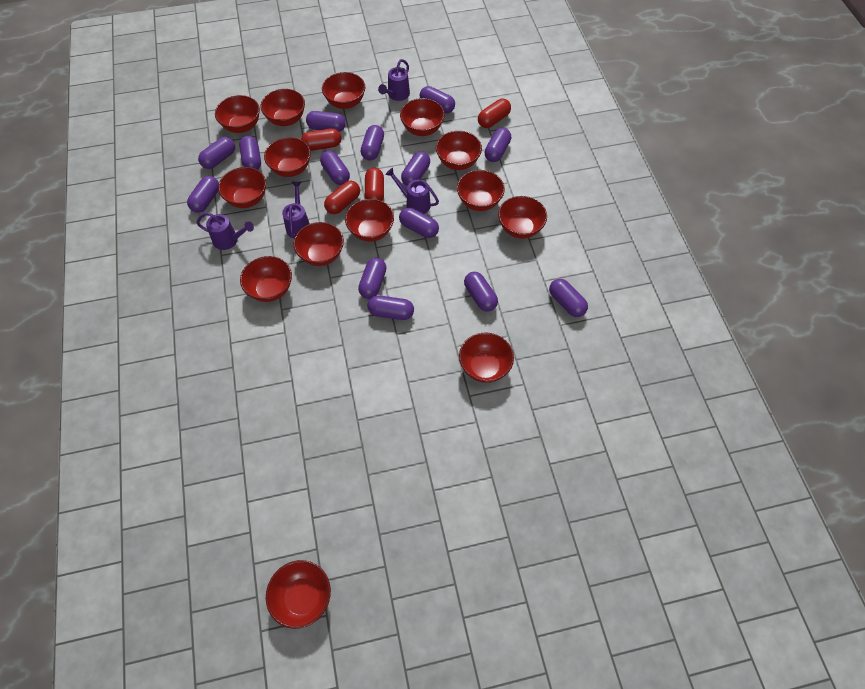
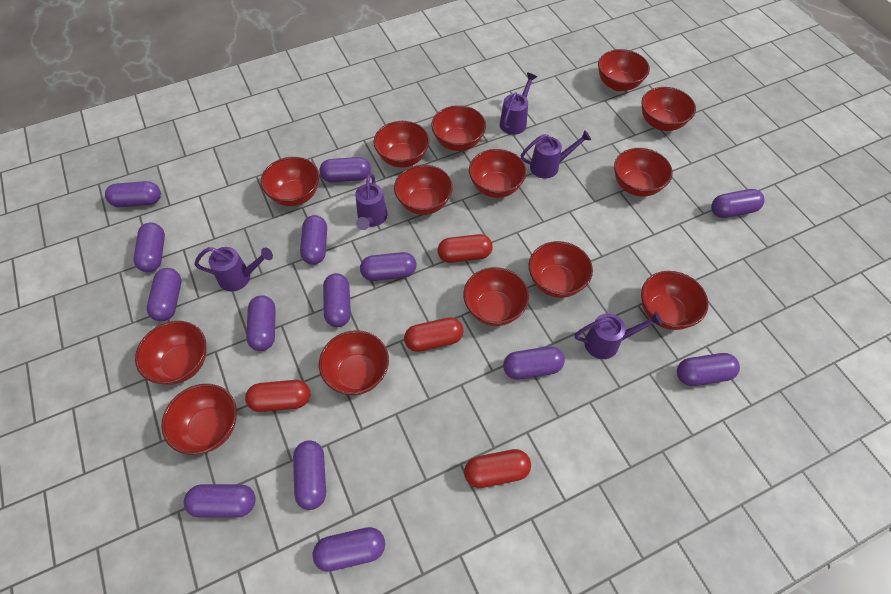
purple watering can: 4 -> 5

